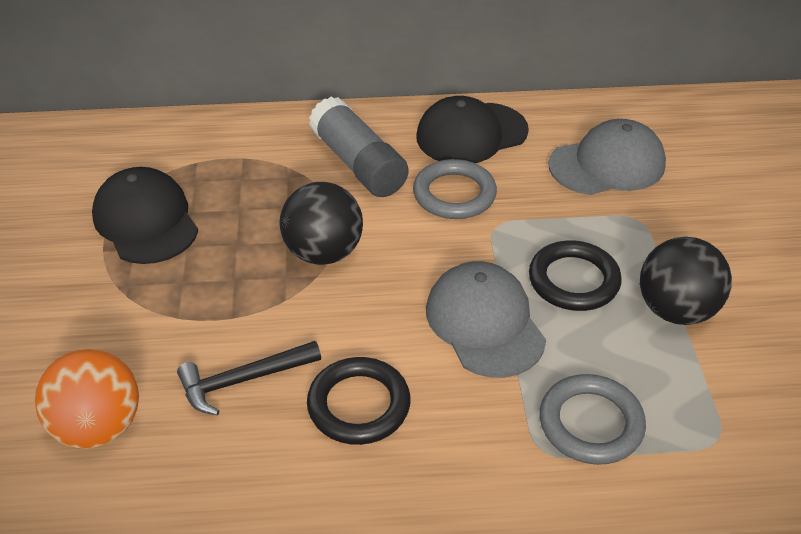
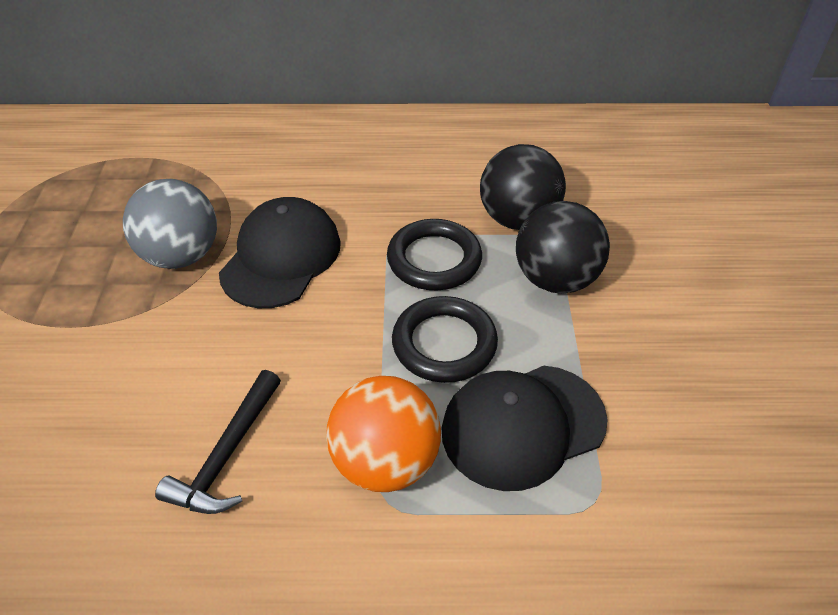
grey ball: 0 -> 1
grey cap: 2 -> 0
grey glue stick: 1 -> 0
grey ring: 2 -> 0

